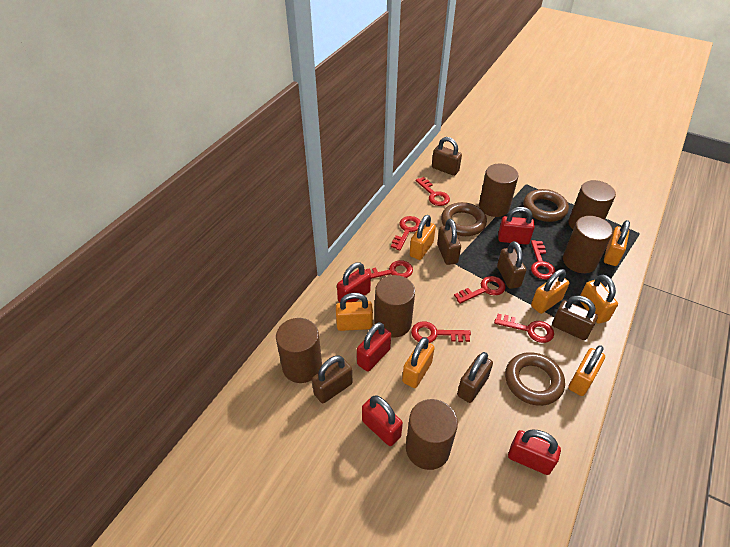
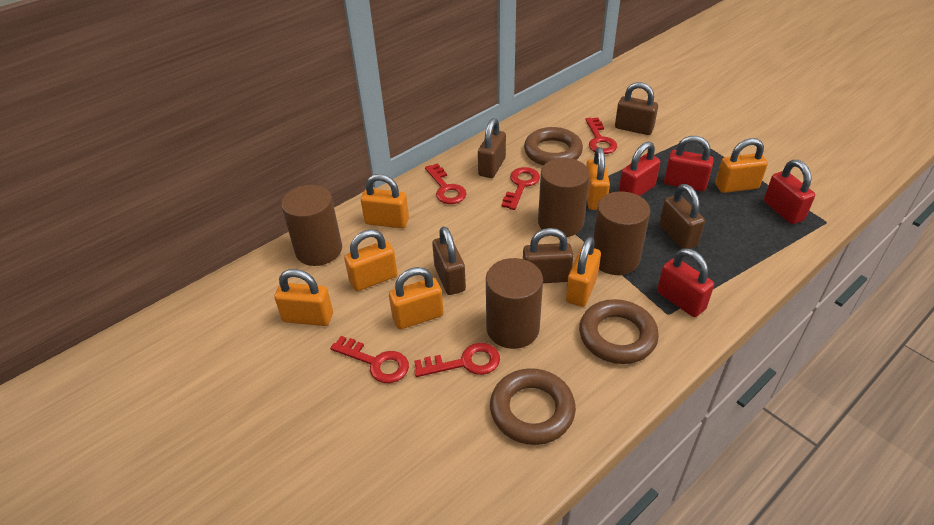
brown cylinder: 6 -> 4
brown padlock: 6 -> 5
red key: 7 -> 5
red padlock: 5 -> 4

